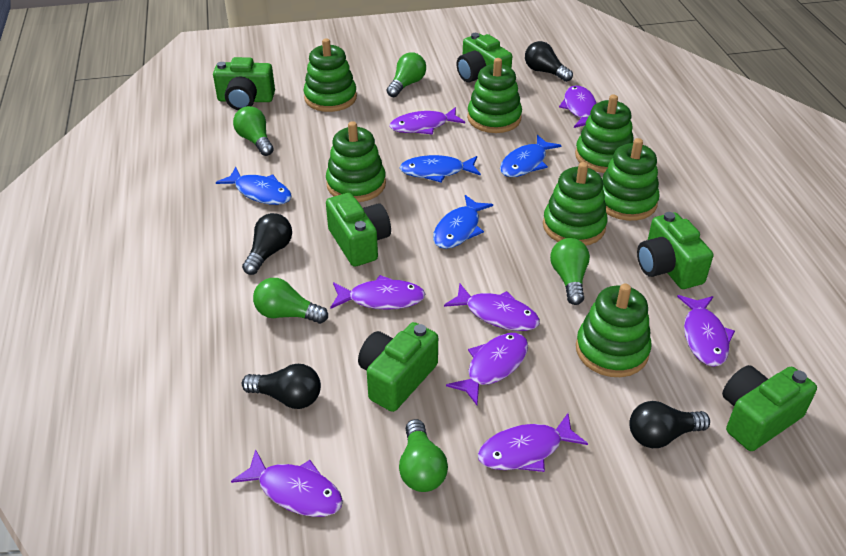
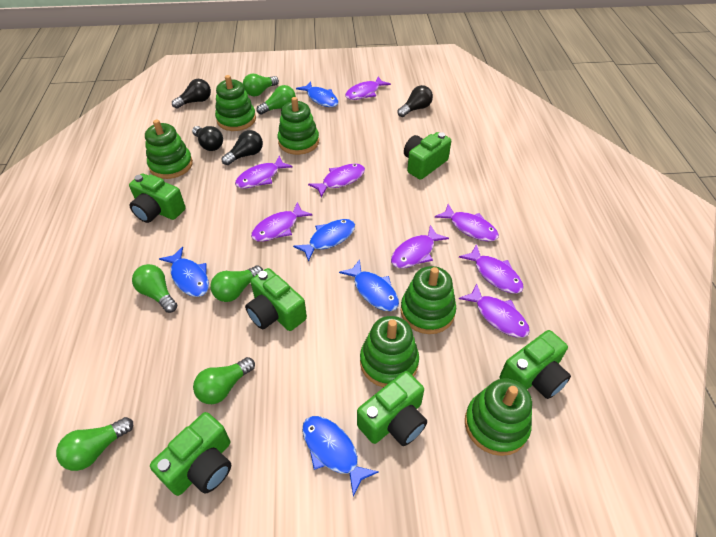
blue fish: 4 -> 5
green light bulb: 5 -> 6
green stacking toy: 7 -> 6

